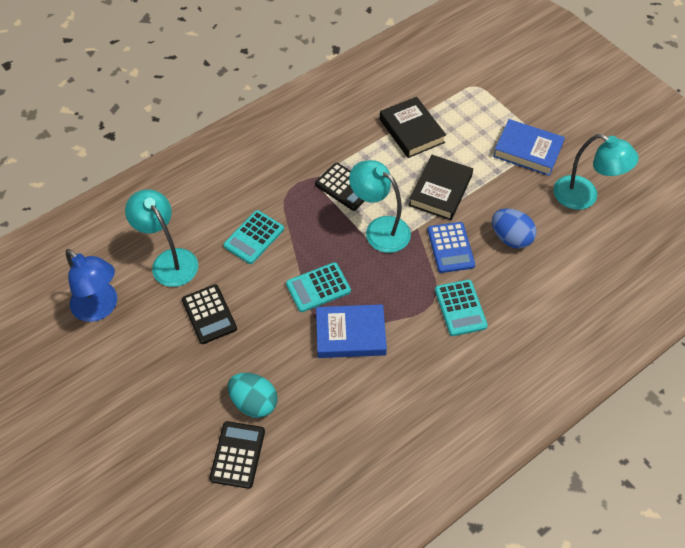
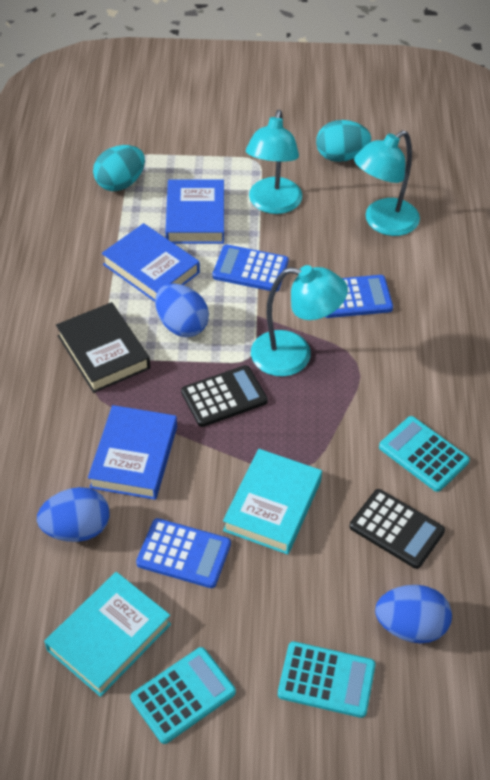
black book: 2 -> 1
black calculator: 3 -> 2
blue book: 2 -> 3
blue calculator: 1 -> 3
blue egg: 1 -> 3
blue lamp: 1 -> 0
turquoise book: 0 -> 2
turquoise egg: 1 -> 2

